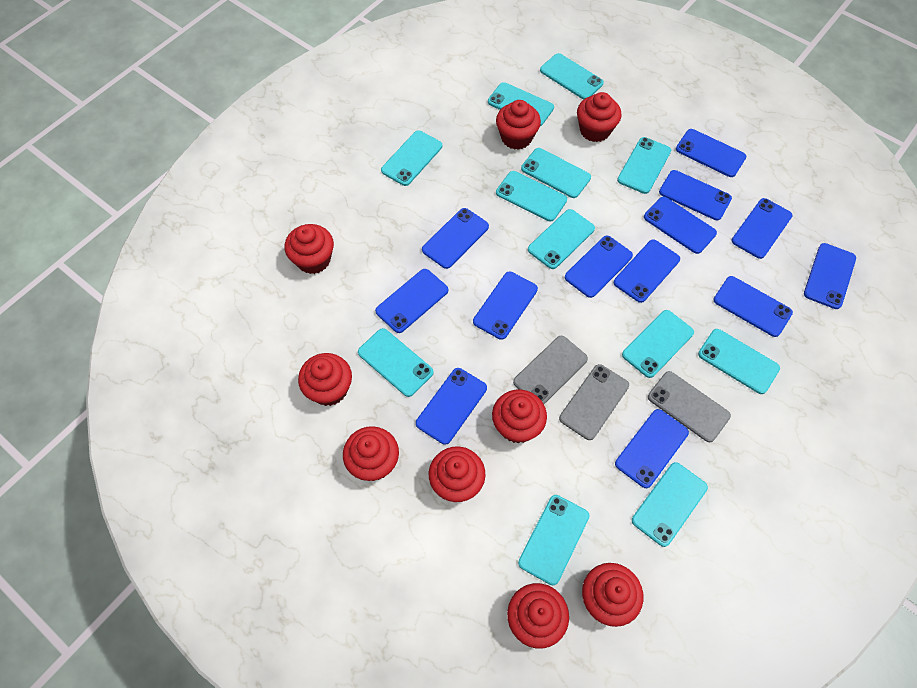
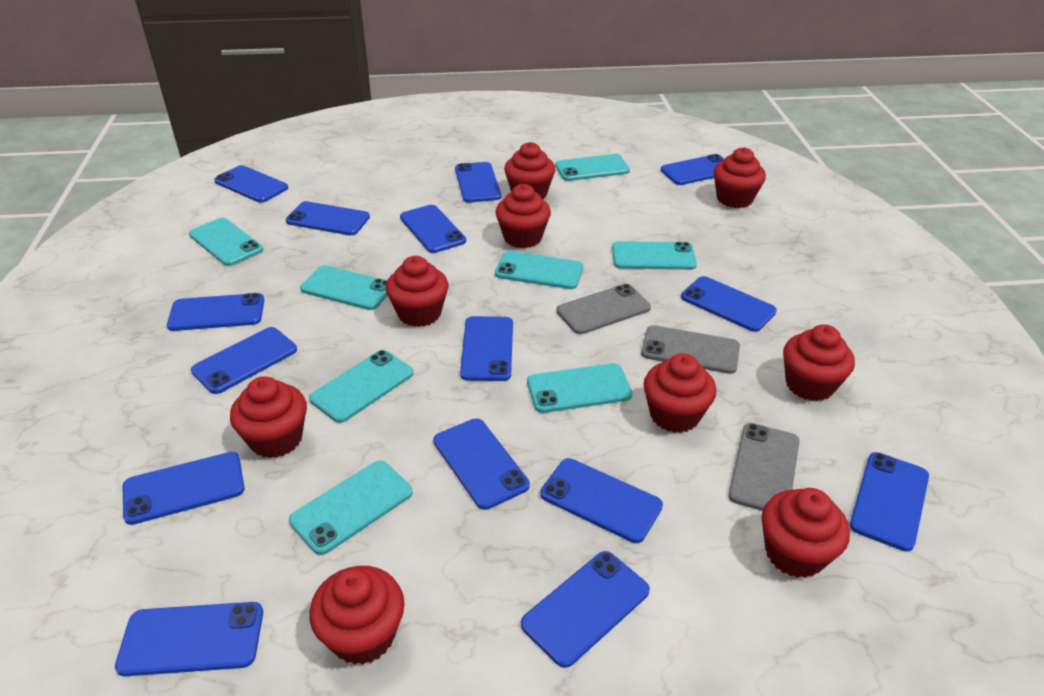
blue phone: 13 -> 15
turquoise phone: 12 -> 8

